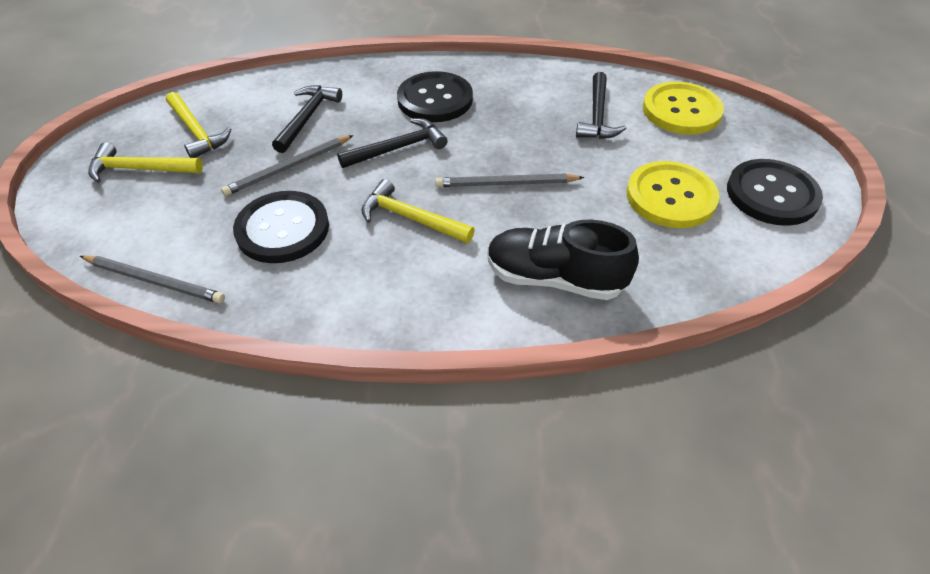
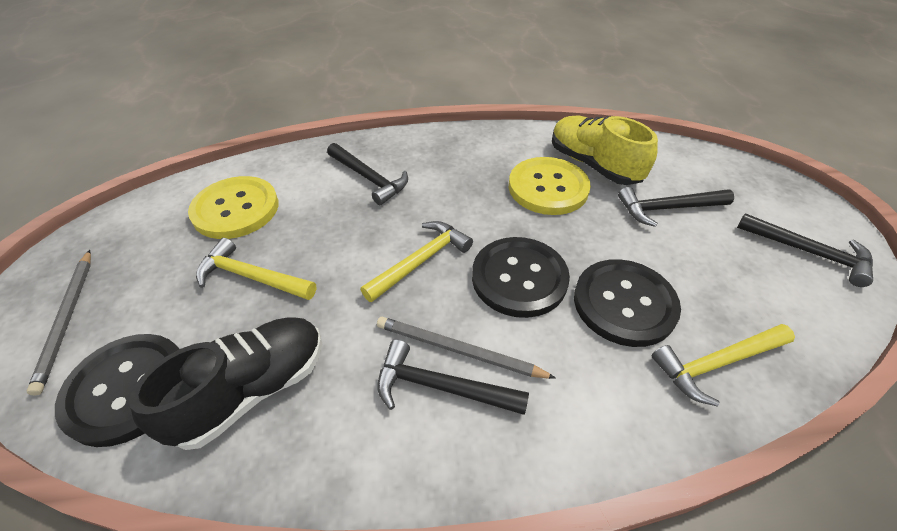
black hammer: 3 -> 4
grey pencil: 3 -> 2
yellow shoe: 0 -> 1

